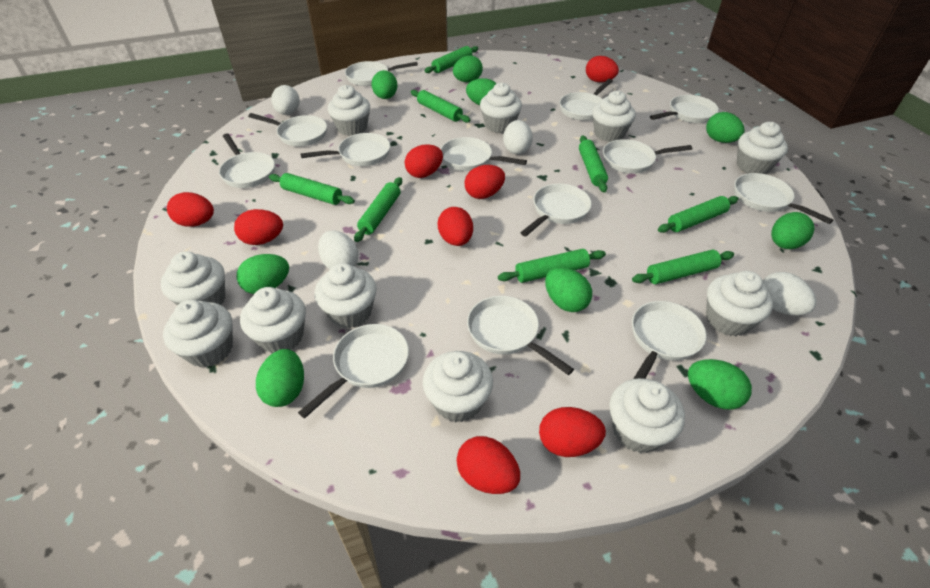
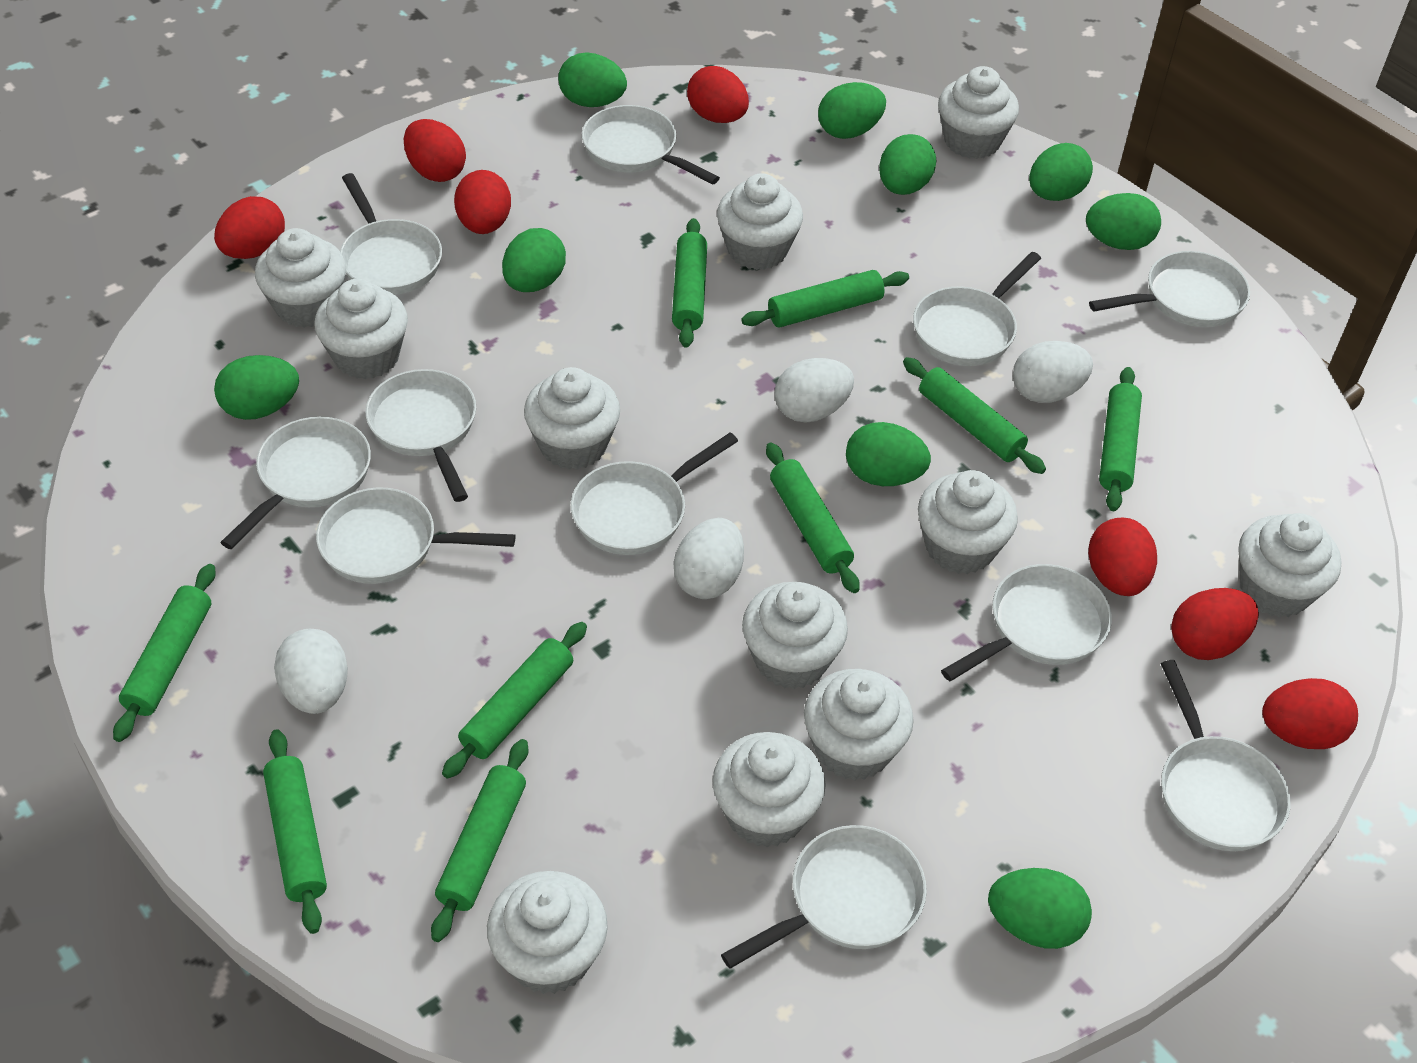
green rolling pin: 8 -> 9
red egg: 8 -> 7
white pan: 13 -> 11

